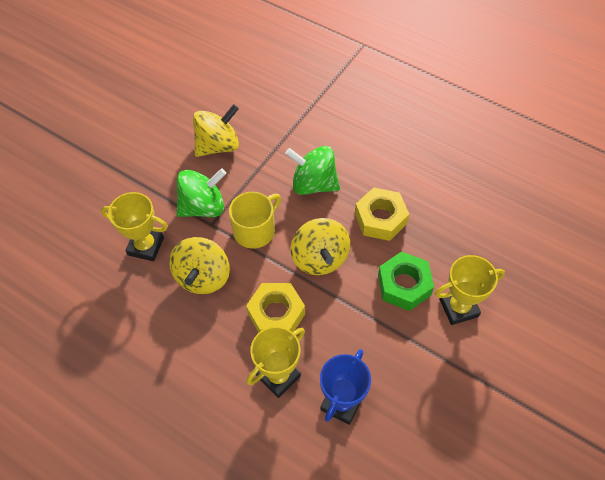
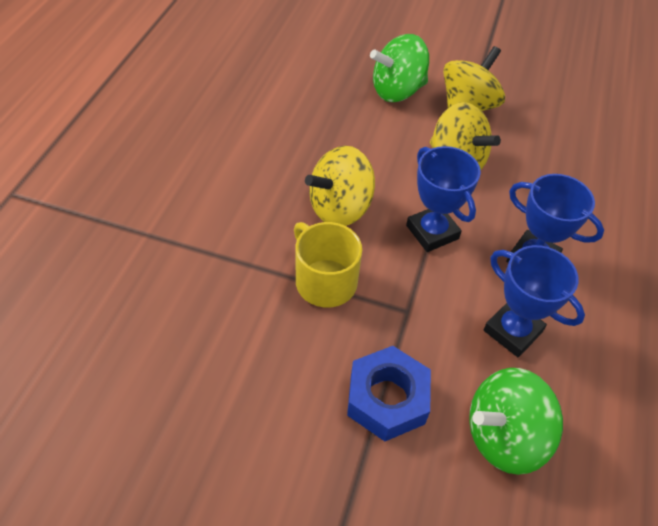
blue nut: 0 -> 1
blue trophy: 1 -> 3
green nut: 1 -> 0
yellow nut: 2 -> 0
yellow trophy: 3 -> 0

